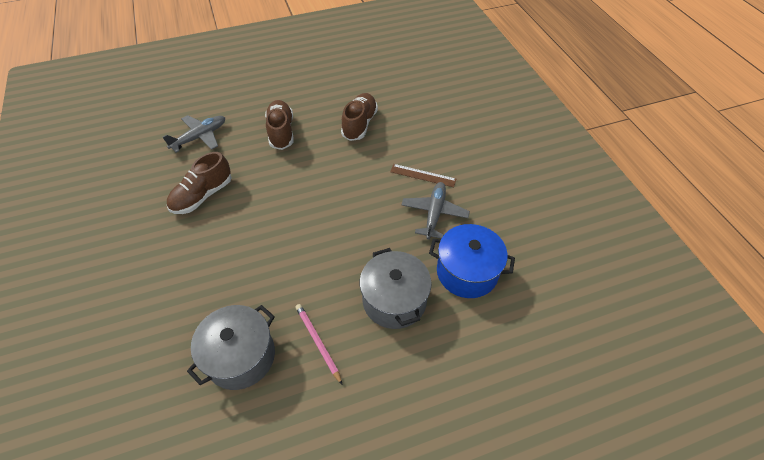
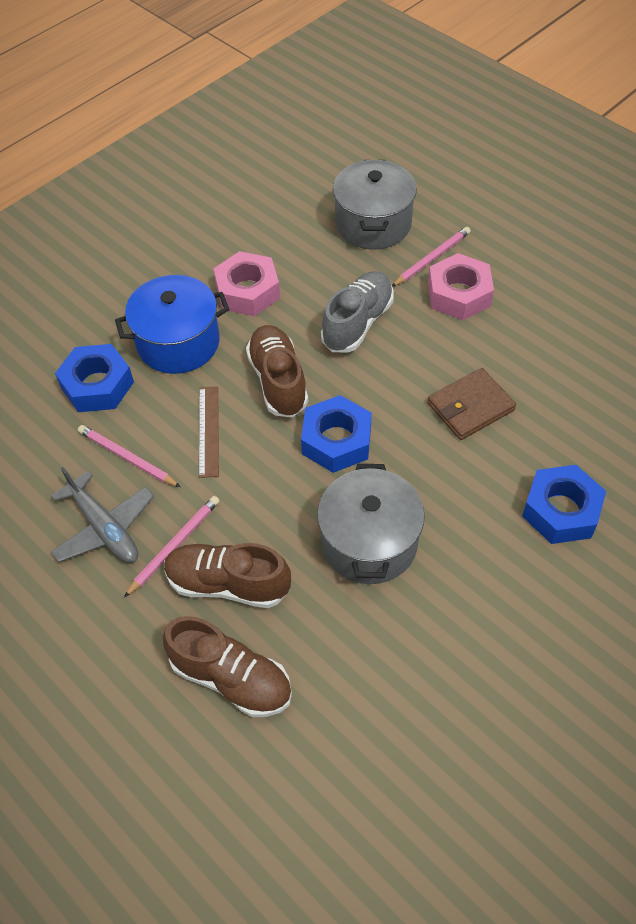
blue nut: 0 -> 3
brown wallet: 0 -> 1
grey plane: 2 -> 1
grey shoe: 0 -> 1
pink nut: 0 -> 2
pink pencil: 1 -> 3

